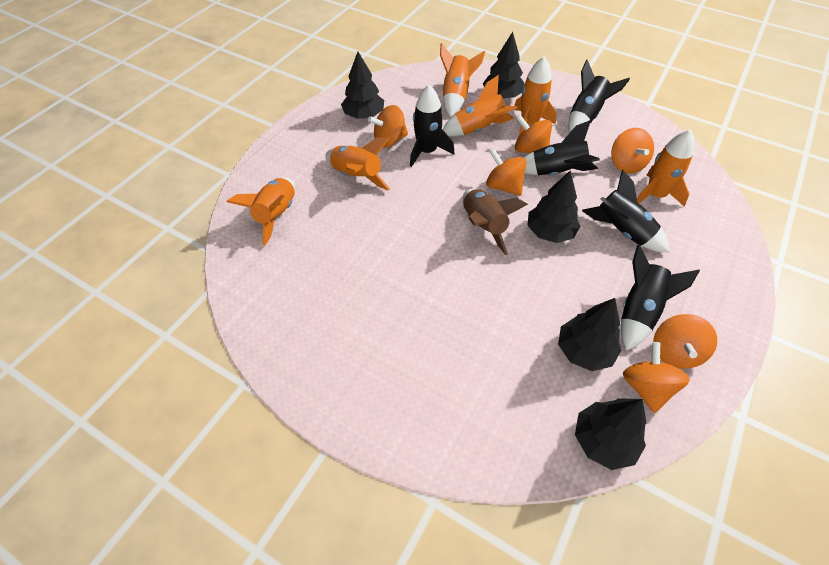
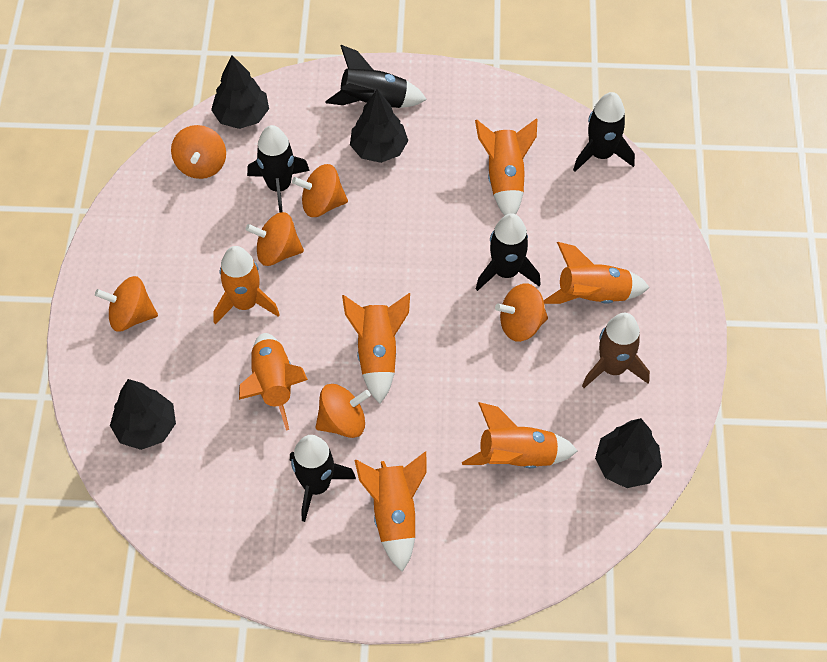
black tree: 5 -> 4
orange rocket: 6 -> 7

